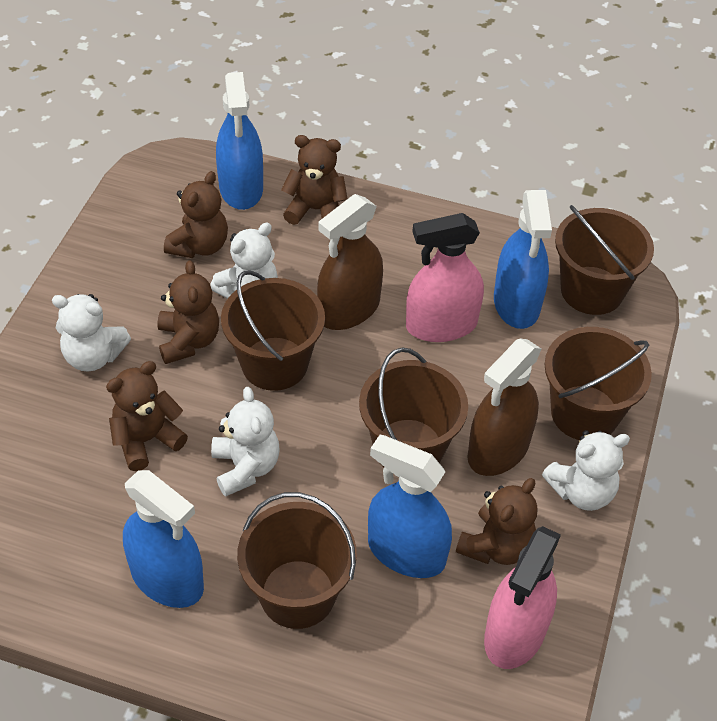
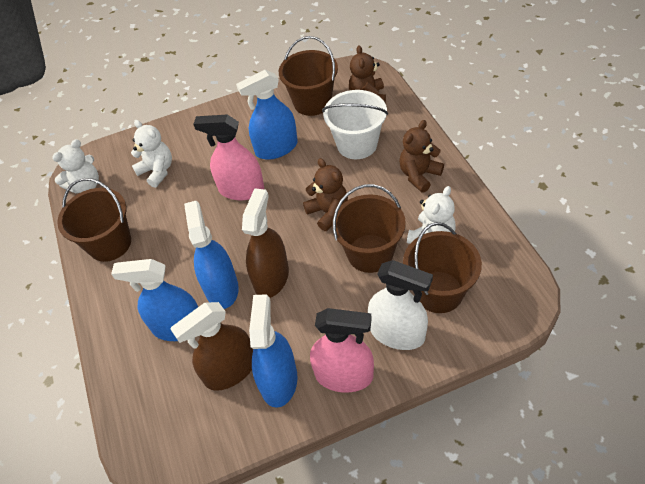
brown bucket: 5 -> 4
brown teddy bear: 5 -> 3
white bucket: 0 -> 1
white spray bottle: 0 -> 1
white teddy bear: 4 -> 3

